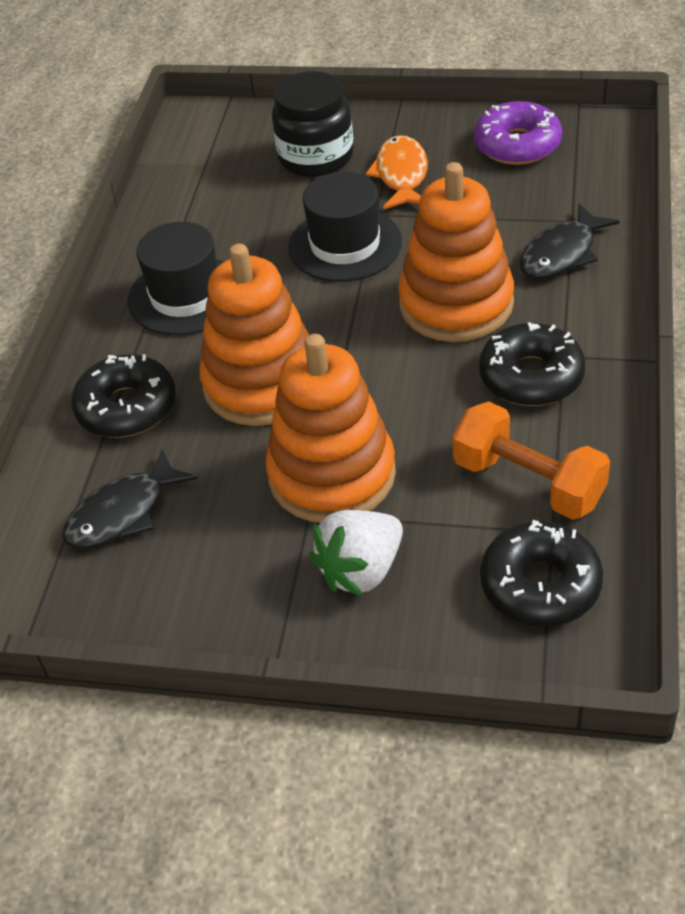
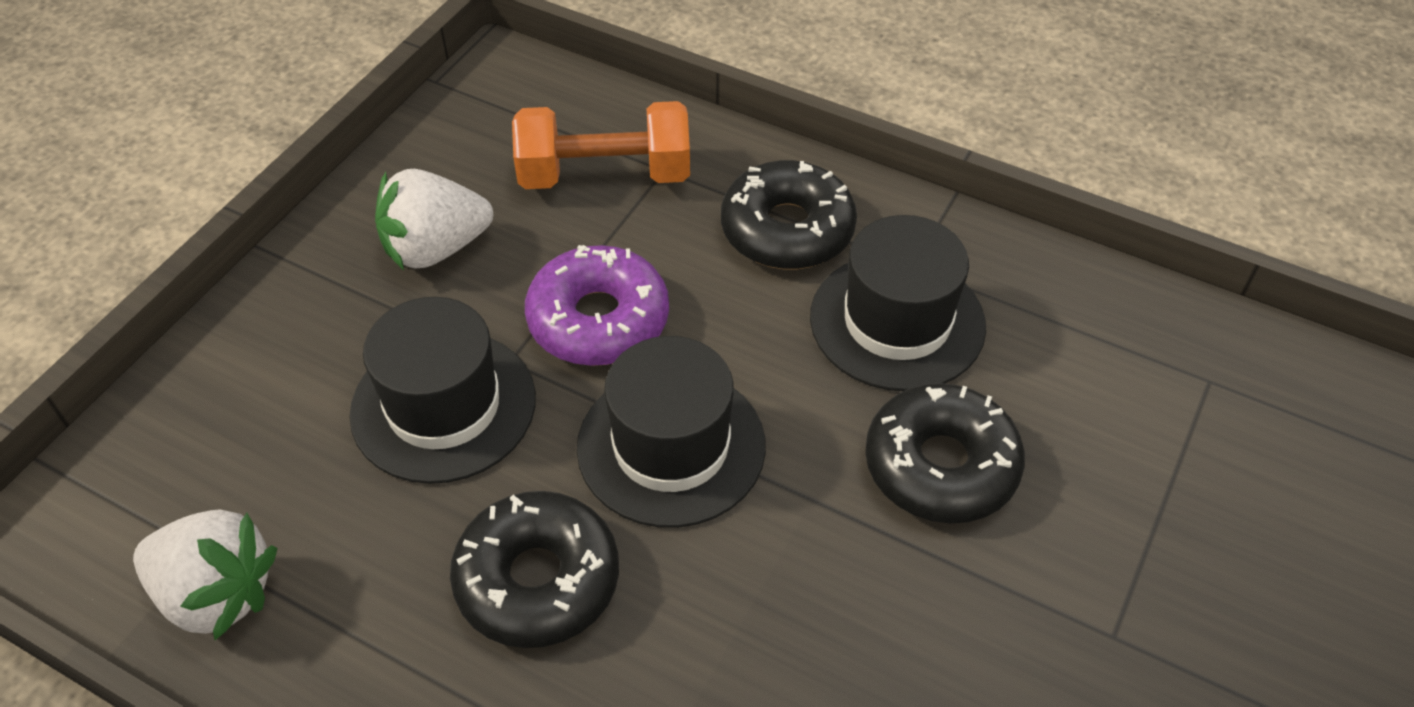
black fish: 2 -> 0
black hat: 2 -> 3
black jar: 1 -> 0
orange fish: 1 -> 0
orange stacking toy: 3 -> 0
white strawberry: 1 -> 2

